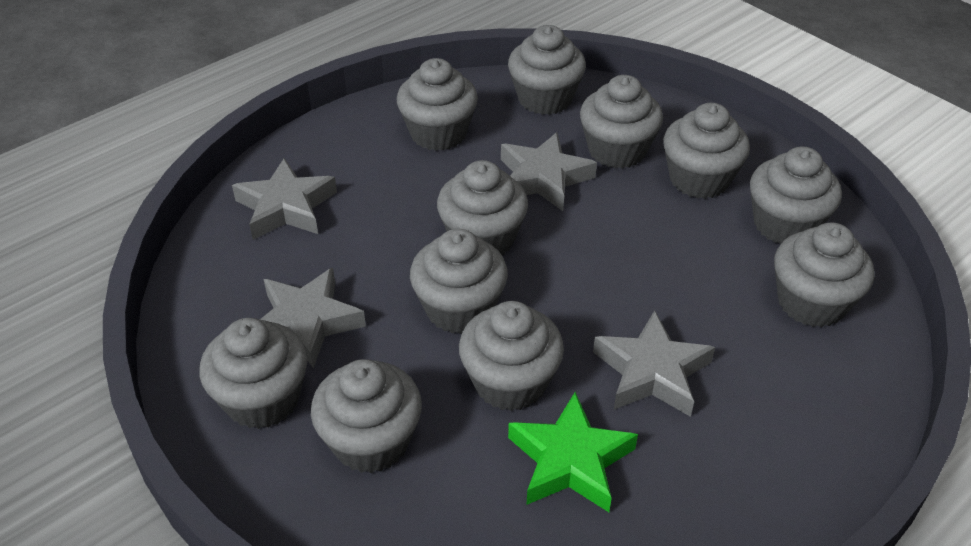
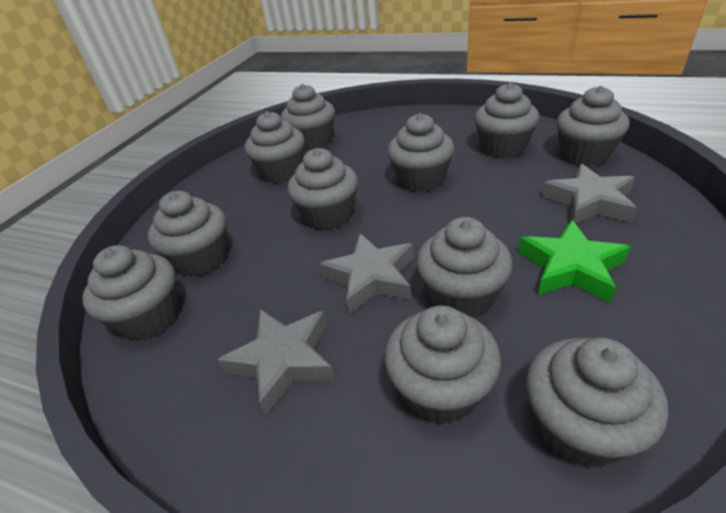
grey star: 4 -> 3

